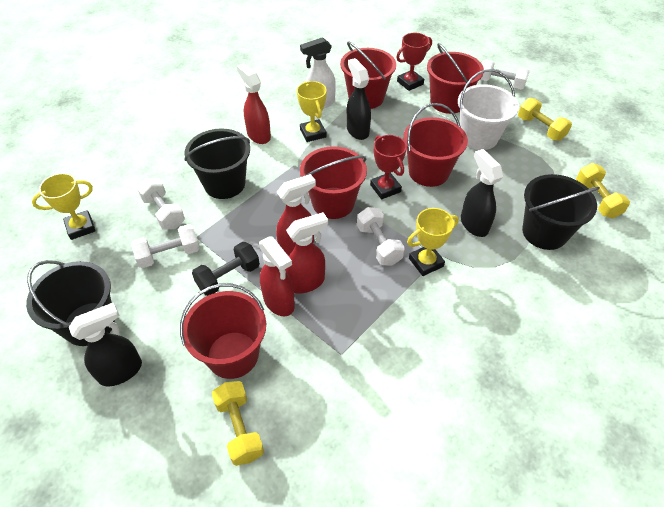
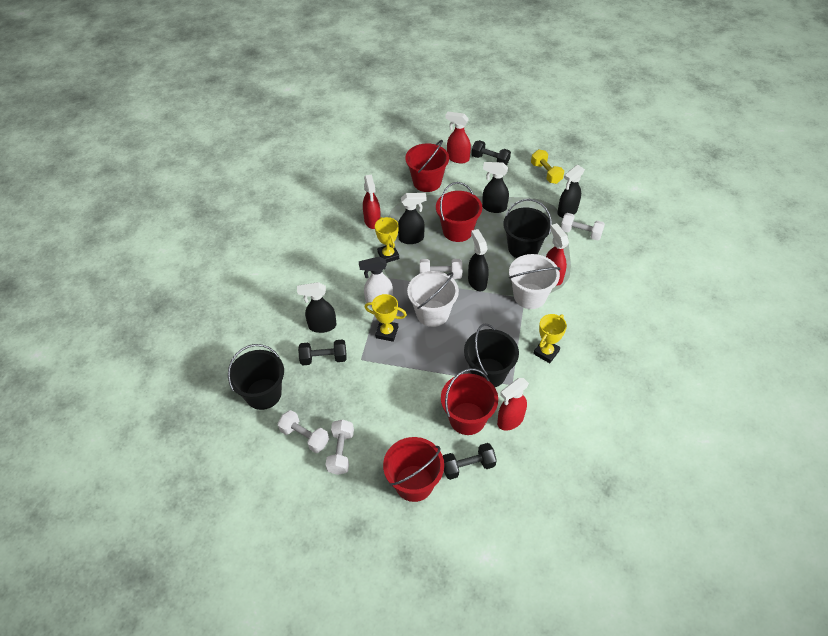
black dumbbell: 1 -> 3
black spray bottle: 3 -> 5
red bucket: 5 -> 4
red trophy: 2 -> 0
white bucket: 1 -> 2
yellow dumbbell: 3 -> 1

